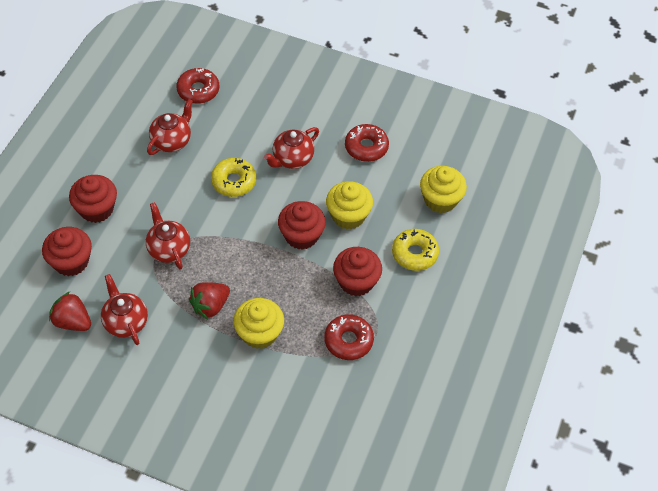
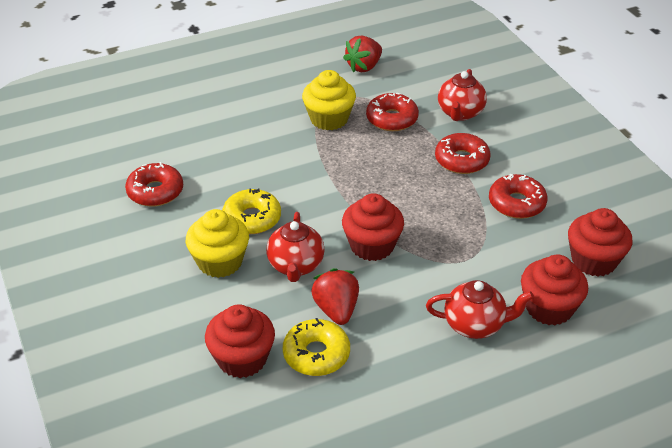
red donut: 3 -> 4
red teapot: 4 -> 3
yellow cupcake: 3 -> 2

